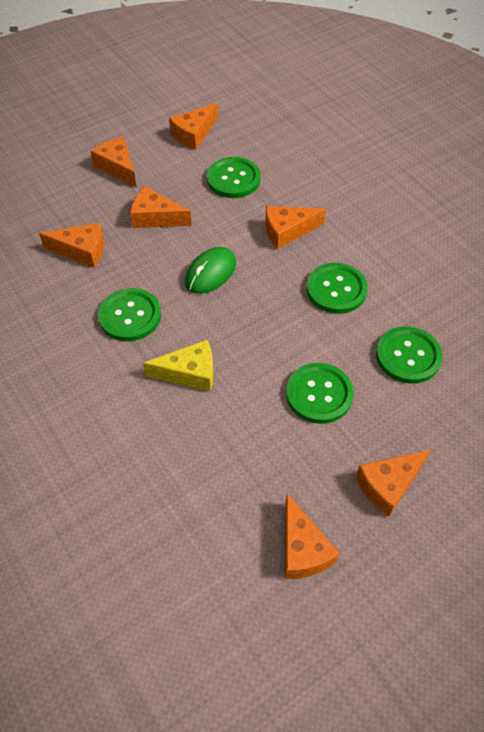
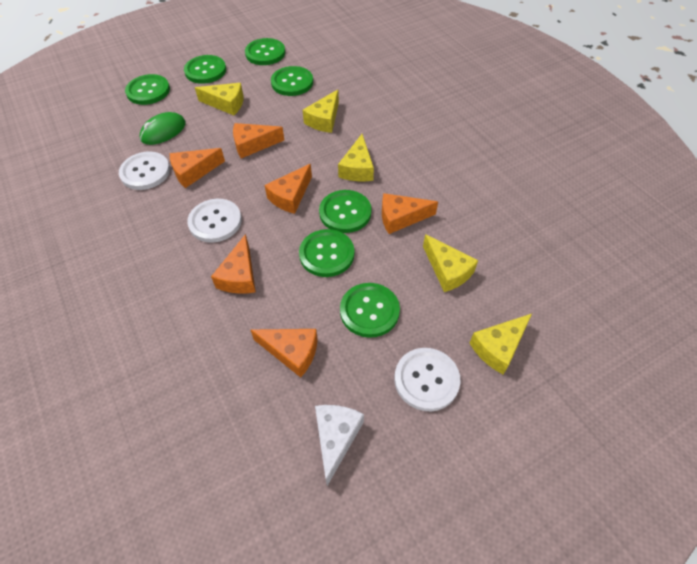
green button: 5 -> 7
orange cheese: 7 -> 6
white button: 0 -> 3
white cheese: 0 -> 1
yellow cheese: 1 -> 5

